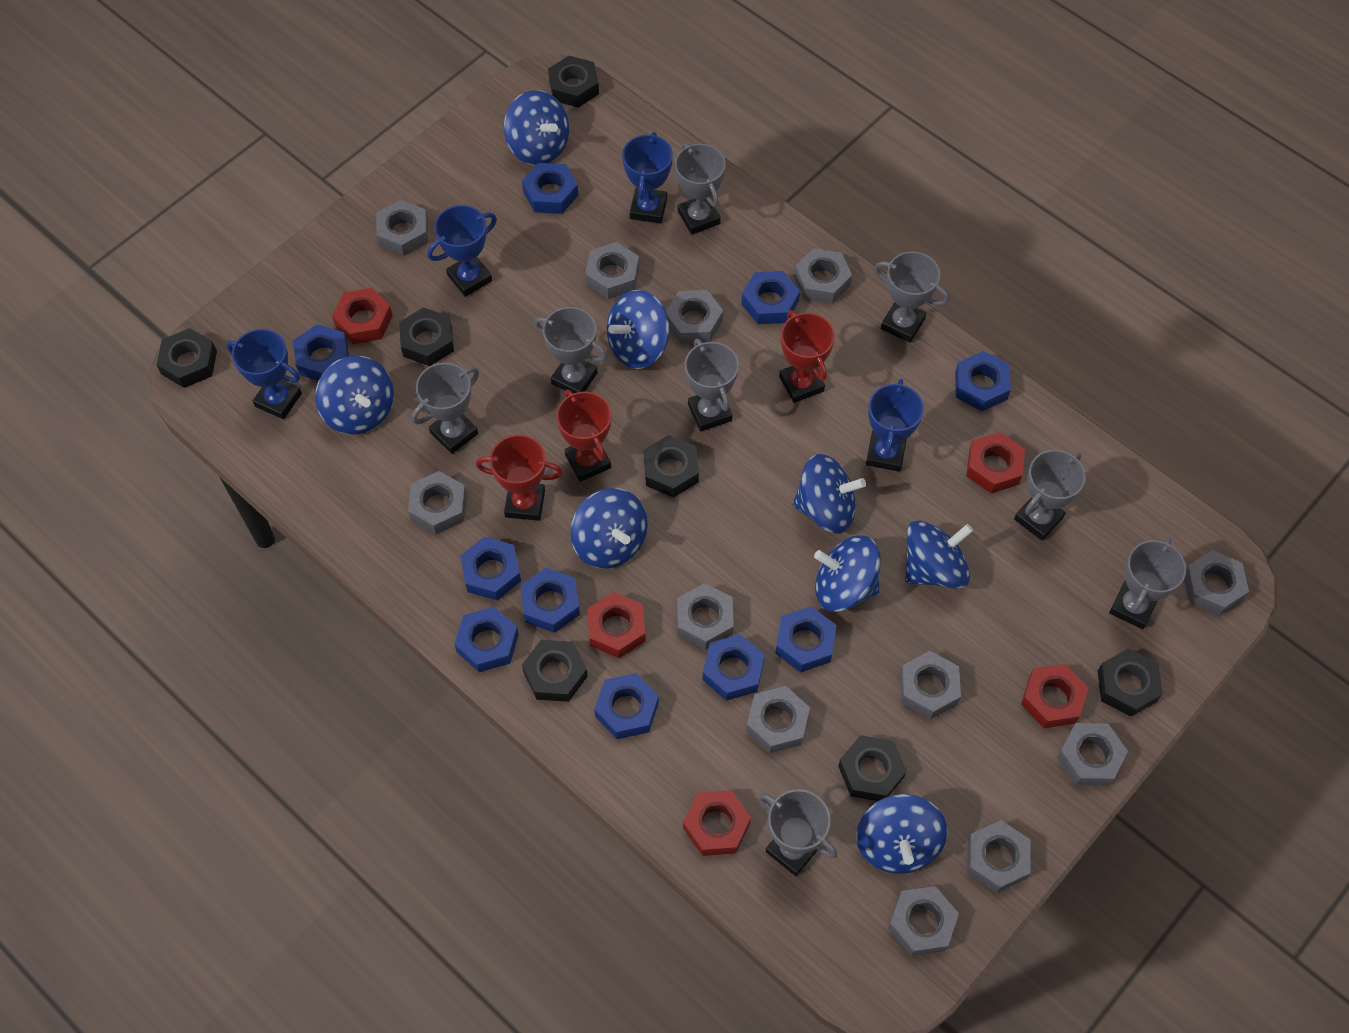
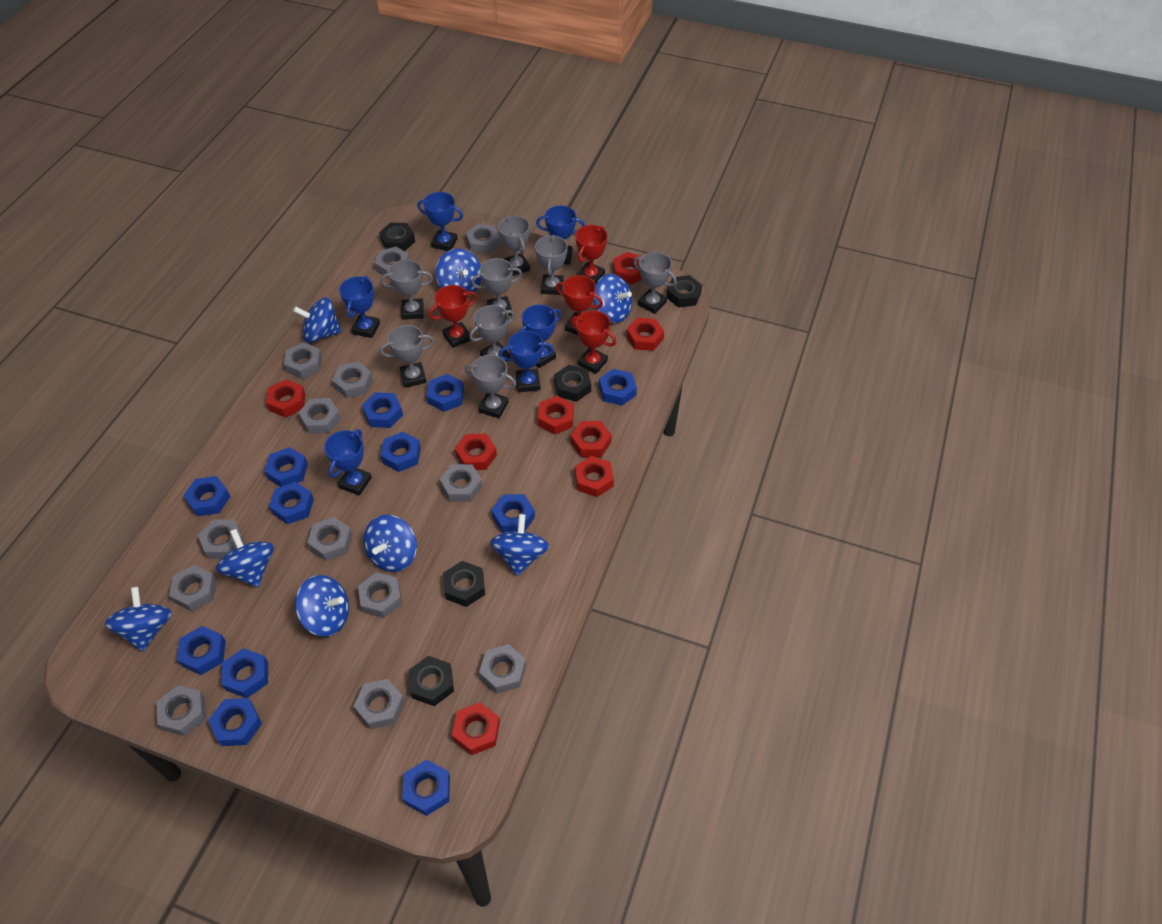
black nut: 7 -> 5
blue nut: 10 -> 12
blue trophy: 4 -> 6
grey nut: 12 -> 13
red nut: 5 -> 8
red trophy: 3 -> 4

